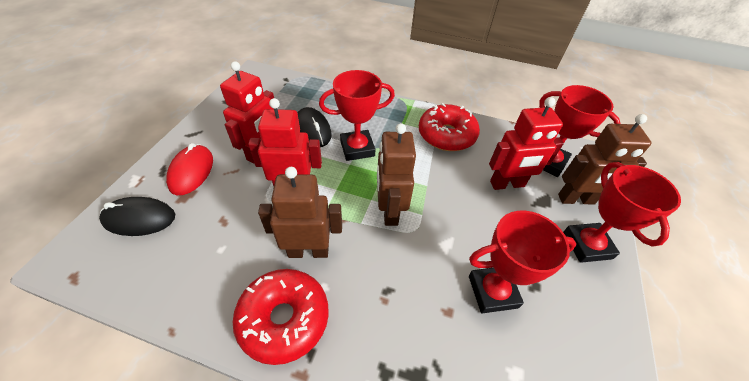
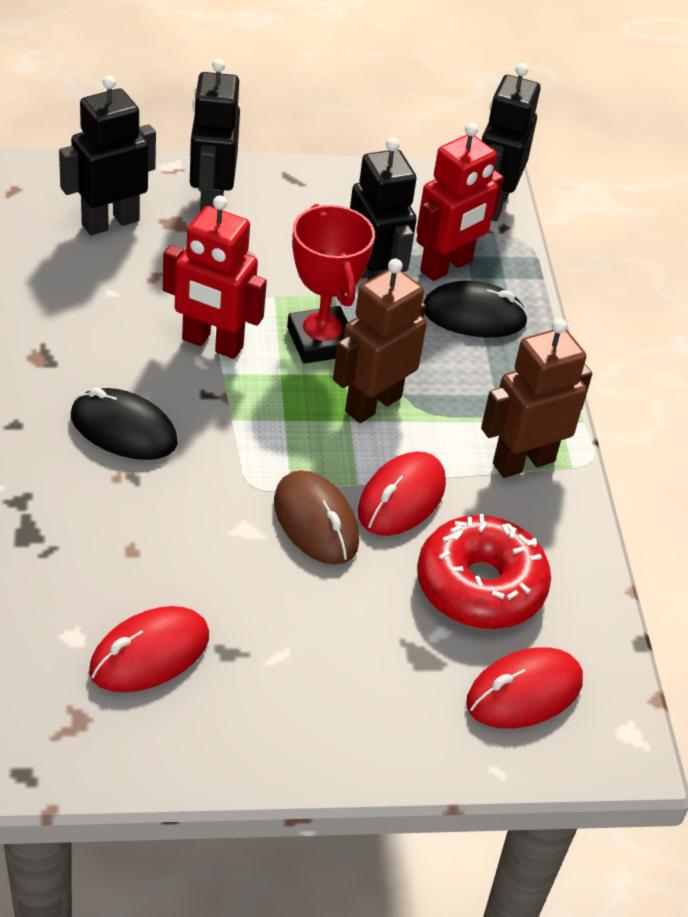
black robot: 0 -> 4
brown mouse: 0 -> 1
brown robot: 3 -> 2
red donut: 2 -> 1
red mouse: 1 -> 3
red robot: 3 -> 2
red trophy: 4 -> 1

